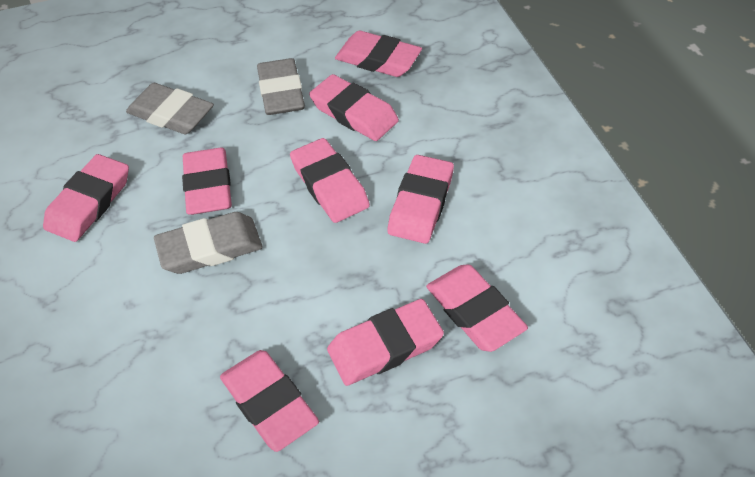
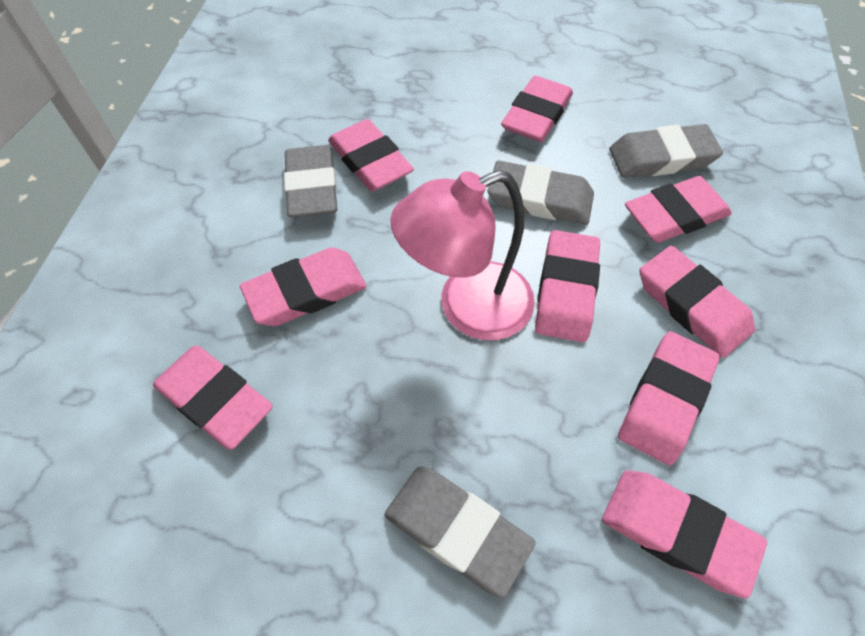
grey eraser: 3 -> 4
pink lamp: 0 -> 1

